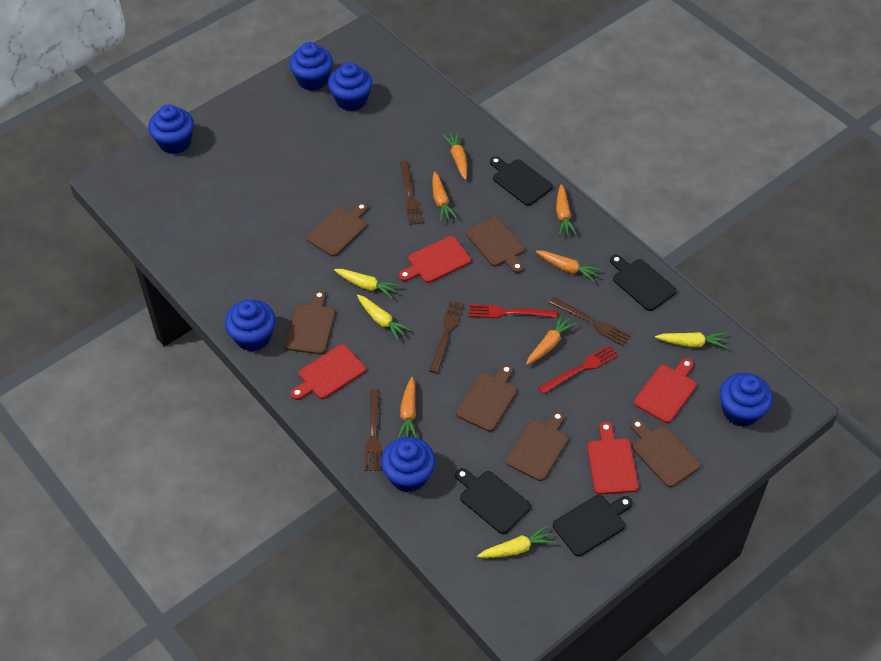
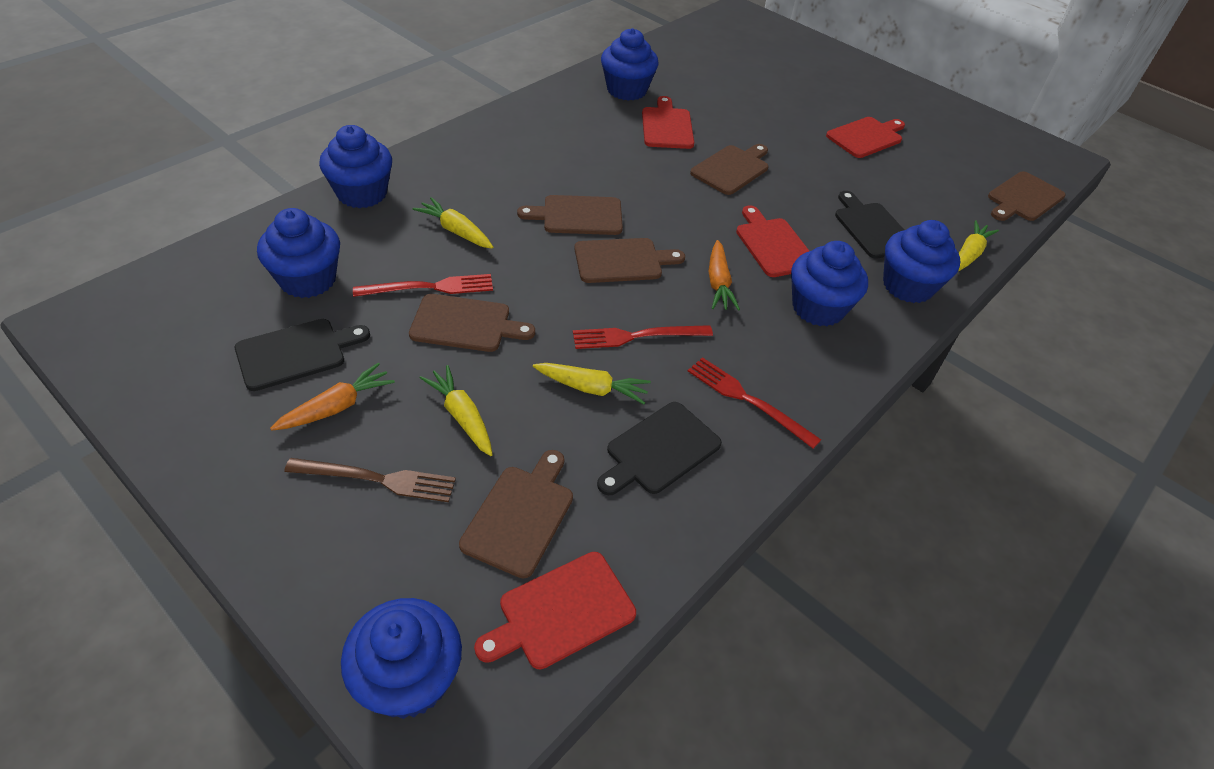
black cutting board: 4 -> 3
brown fork: 4 -> 1
orange carrot: 6 -> 2
red fork: 2 -> 3

